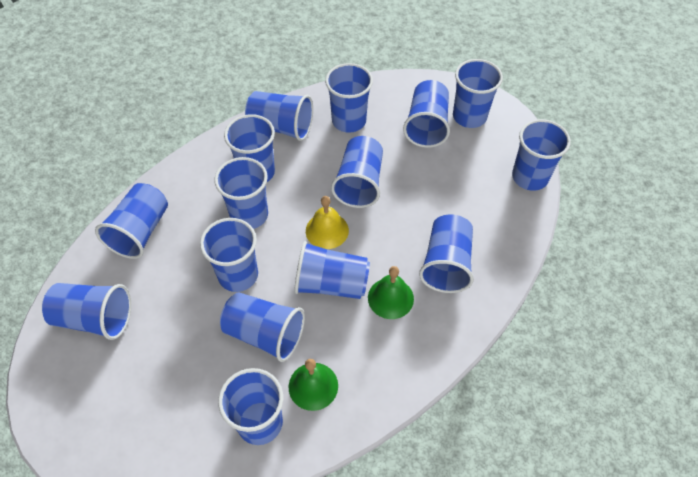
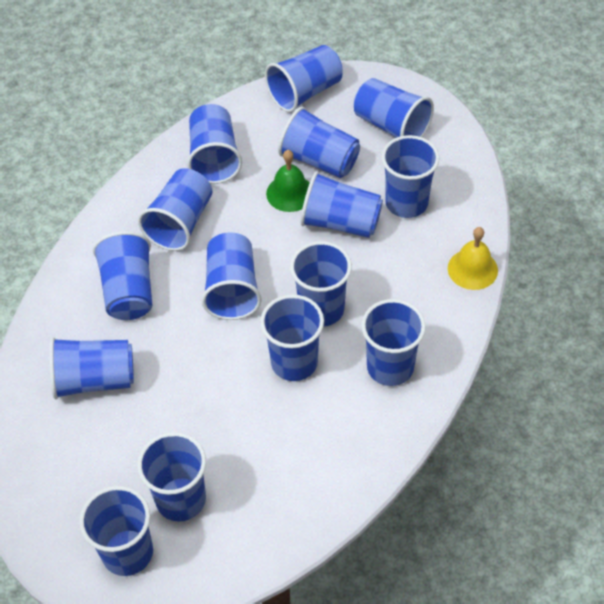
green bell: 2 -> 1

